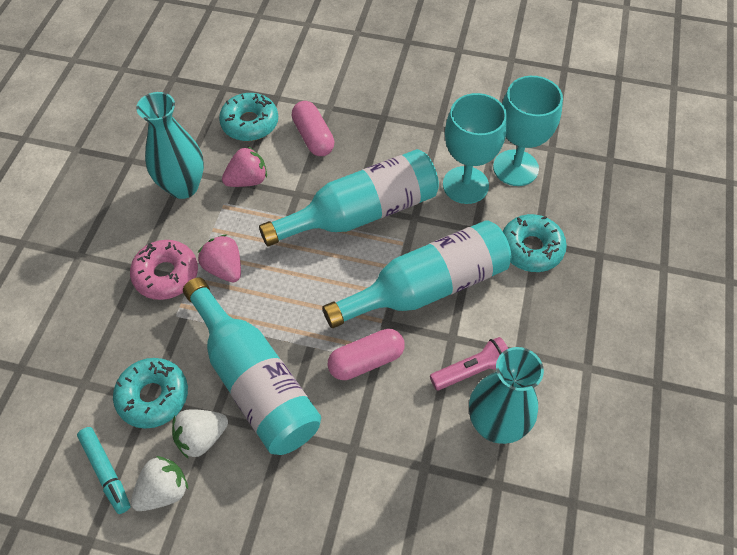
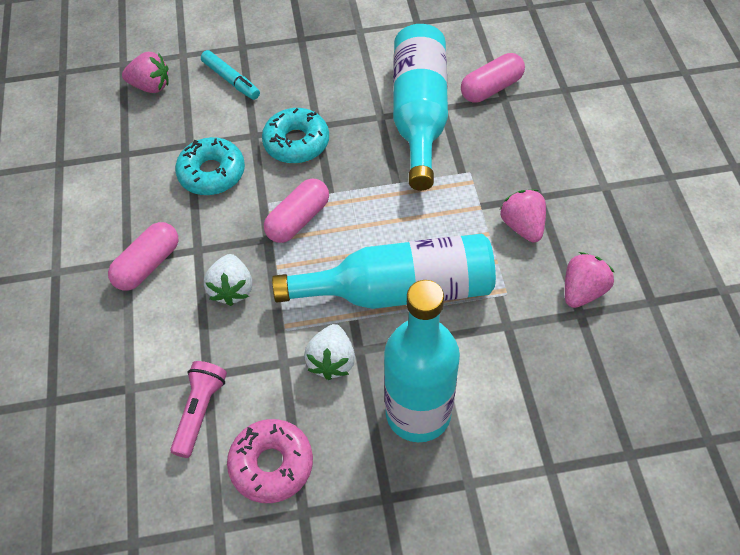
pink capsule: 2 -> 3
pink strawberry: 2 -> 3
turquoise donut: 3 -> 2
turquoise goblet: 2 -> 0
turquoise vase: 2 -> 0

